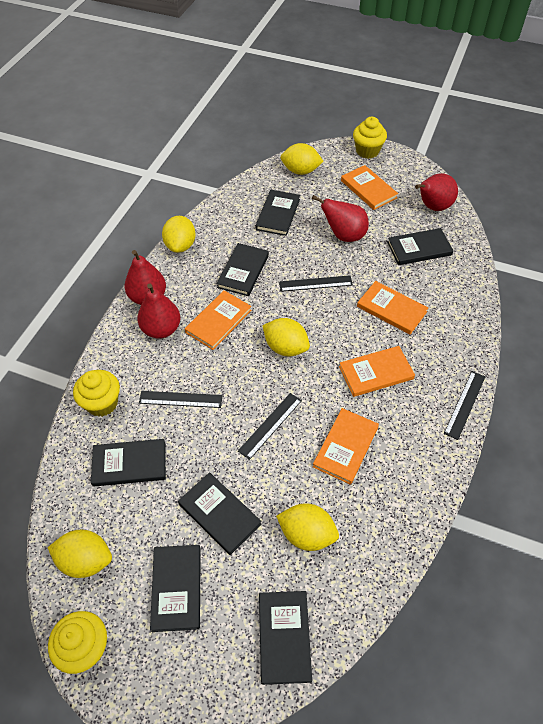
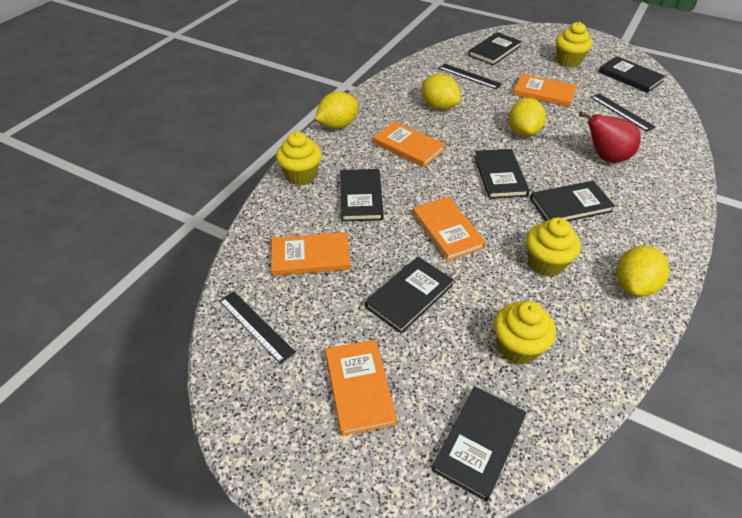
black ruler: 4 -> 3
red pear: 4 -> 1
yellow cupcake: 3 -> 4
yellow lemon: 5 -> 4

